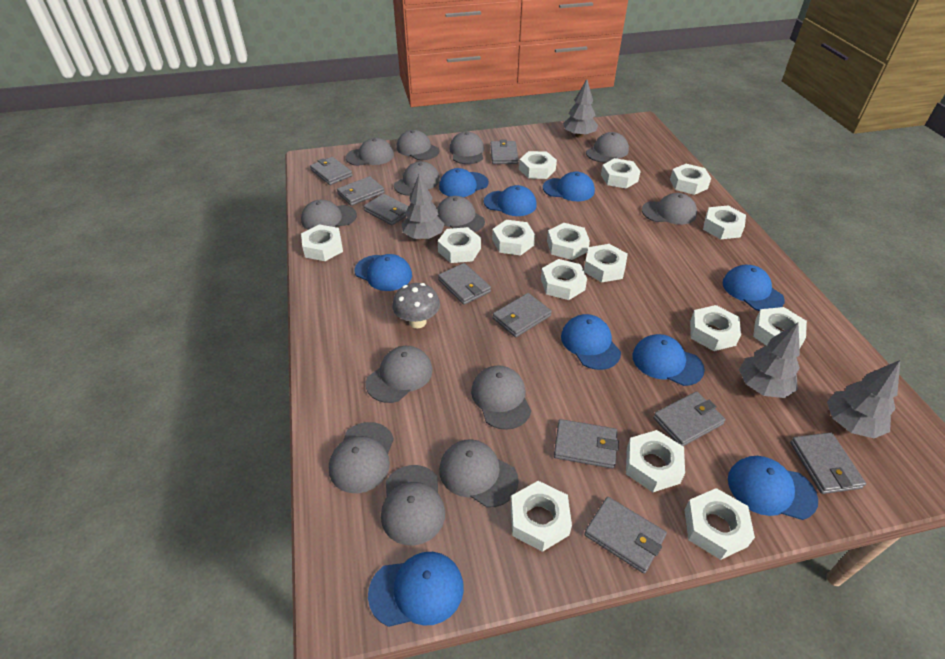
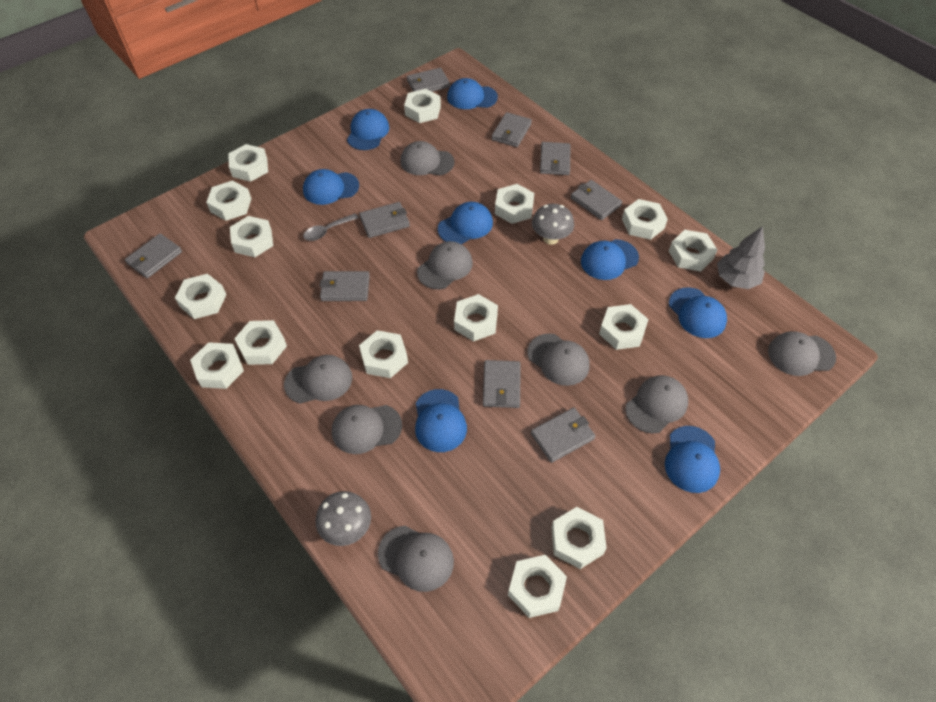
blue cap: 9 -> 8
grey cap: 13 -> 8
grey mushroom: 1 -> 2
grey spoon: 0 -> 1
grey tree: 4 -> 1
grey wallet: 10 -> 9

